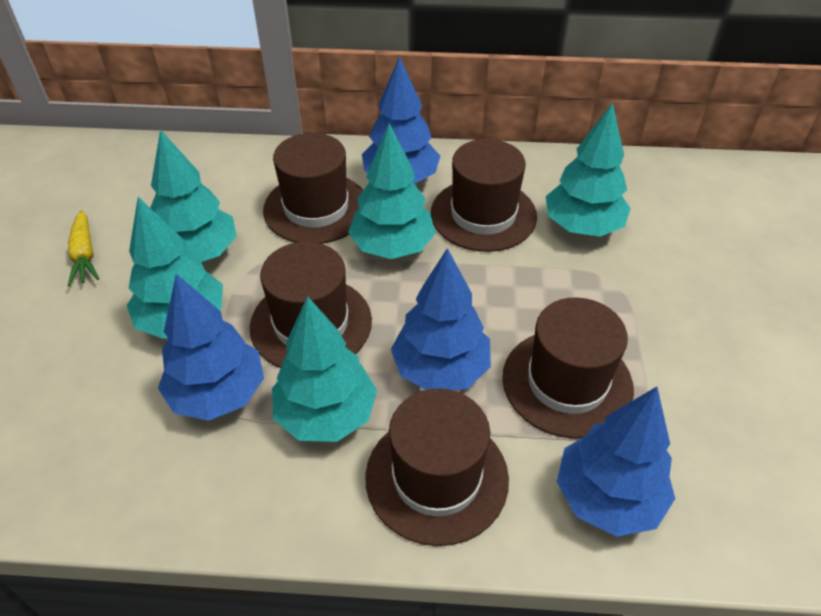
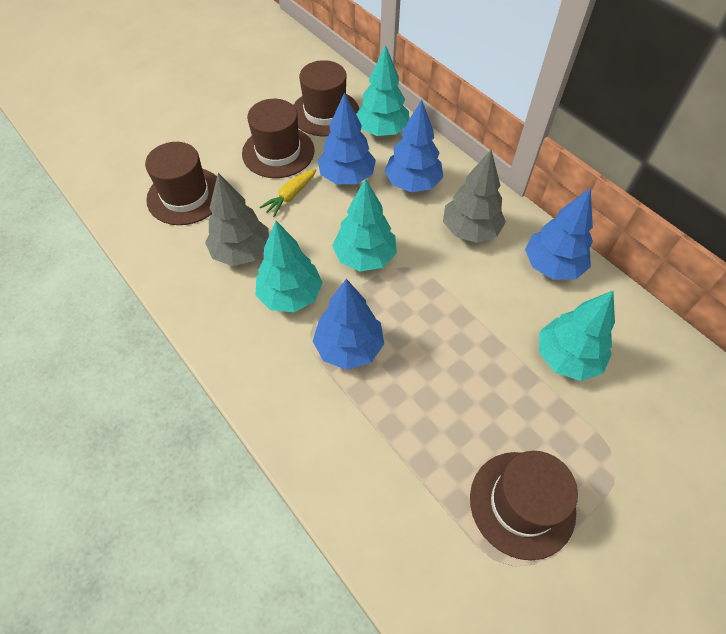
brown hat: 5 -> 4
grey tree: 0 -> 2
turquoise tree: 5 -> 4

